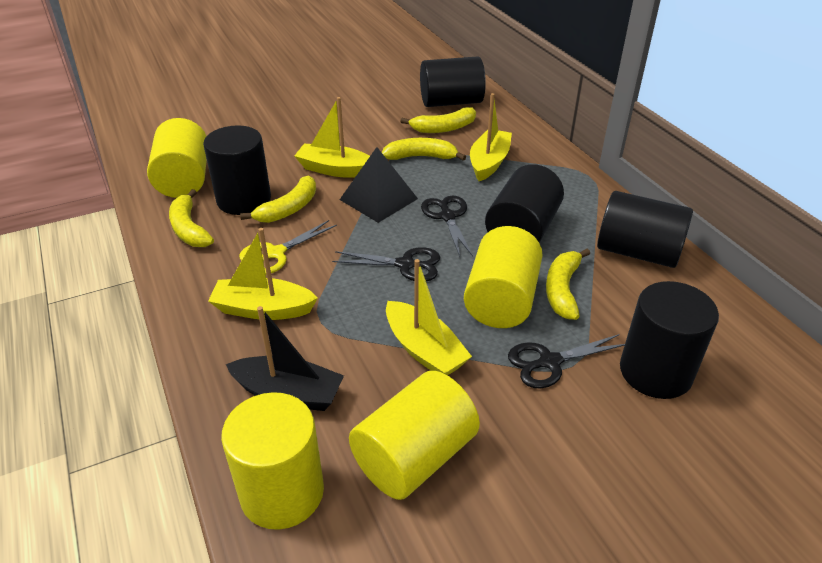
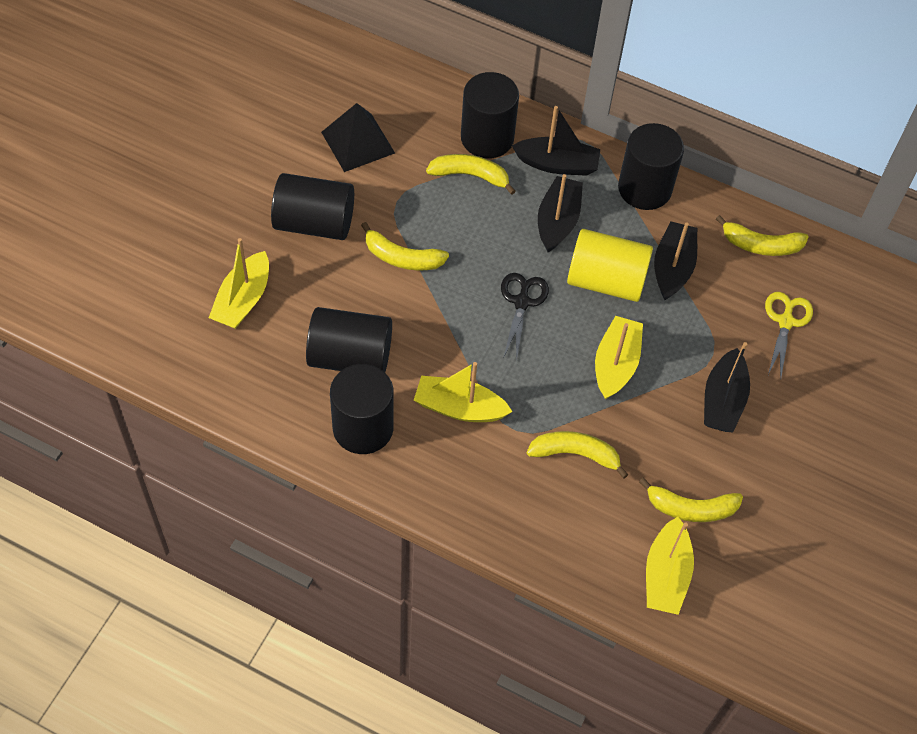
black boat: 1 -> 4
black scissors: 3 -> 1
yellow cylinder: 4 -> 1

